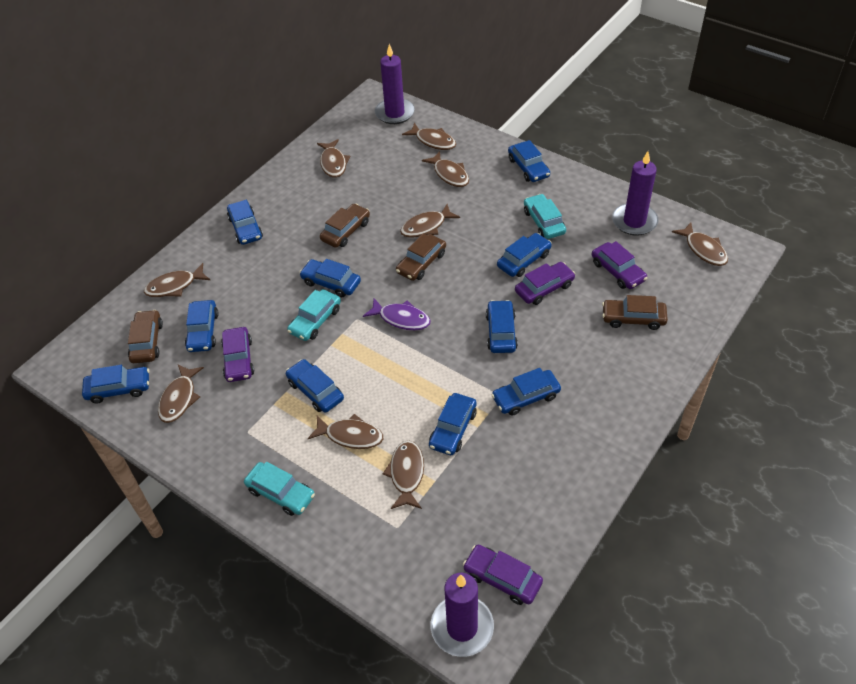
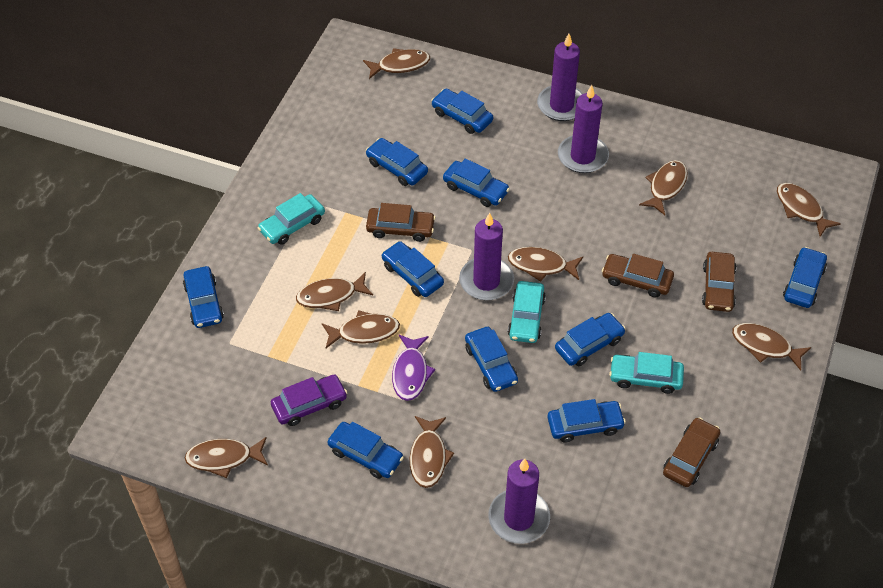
purple candle: 3 -> 4
purple car: 4 -> 1

